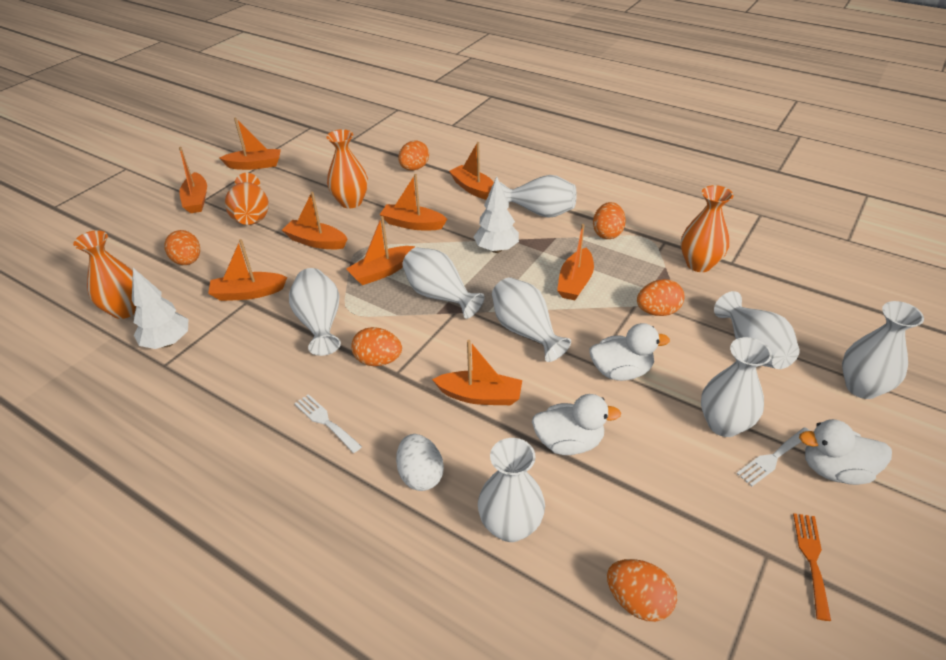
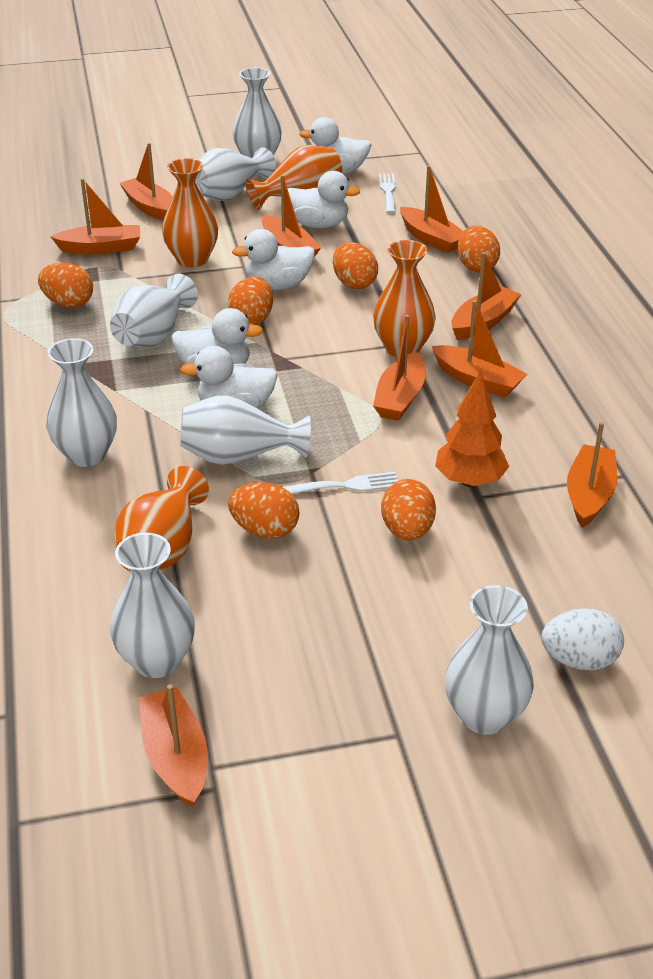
orange fork: 1 -> 0
orange tree: 0 -> 1
white duck: 3 -> 5
white tree: 2 -> 0
white vase: 8 -> 7

